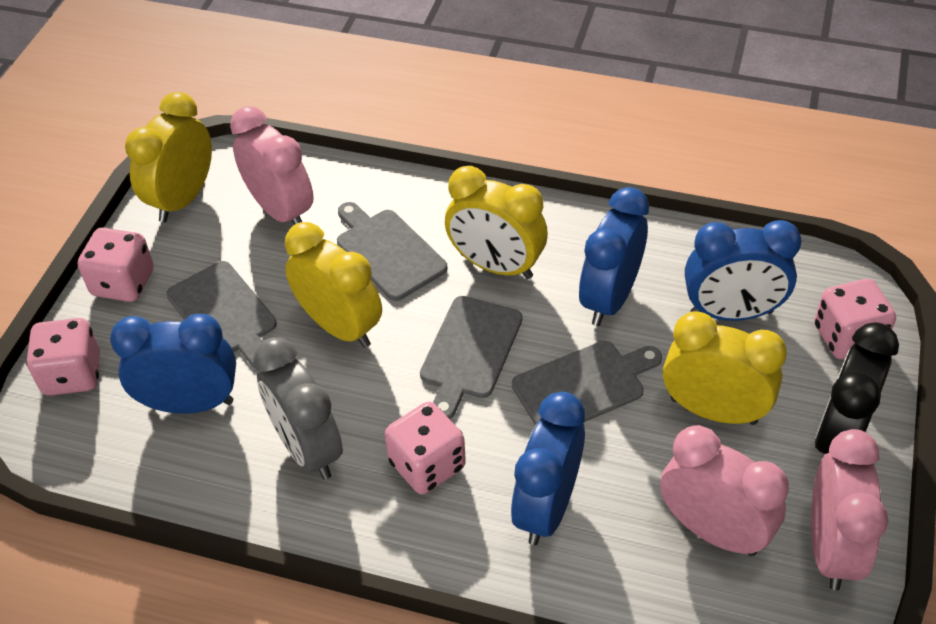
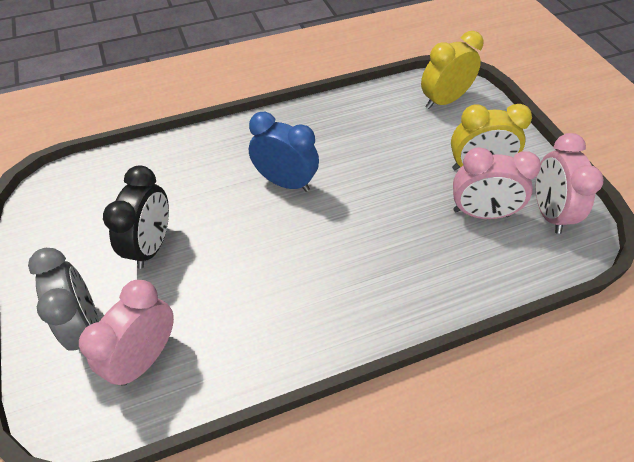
blue clock: 4 -> 1
grey cutting board: 4 -> 0
pink dice: 4 -> 0
yellow clock: 4 -> 2

